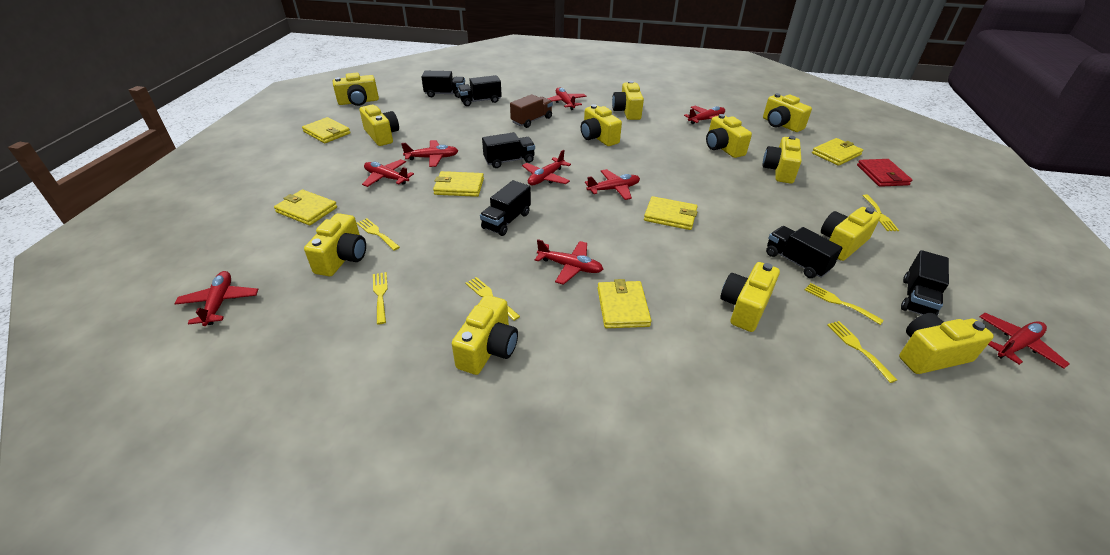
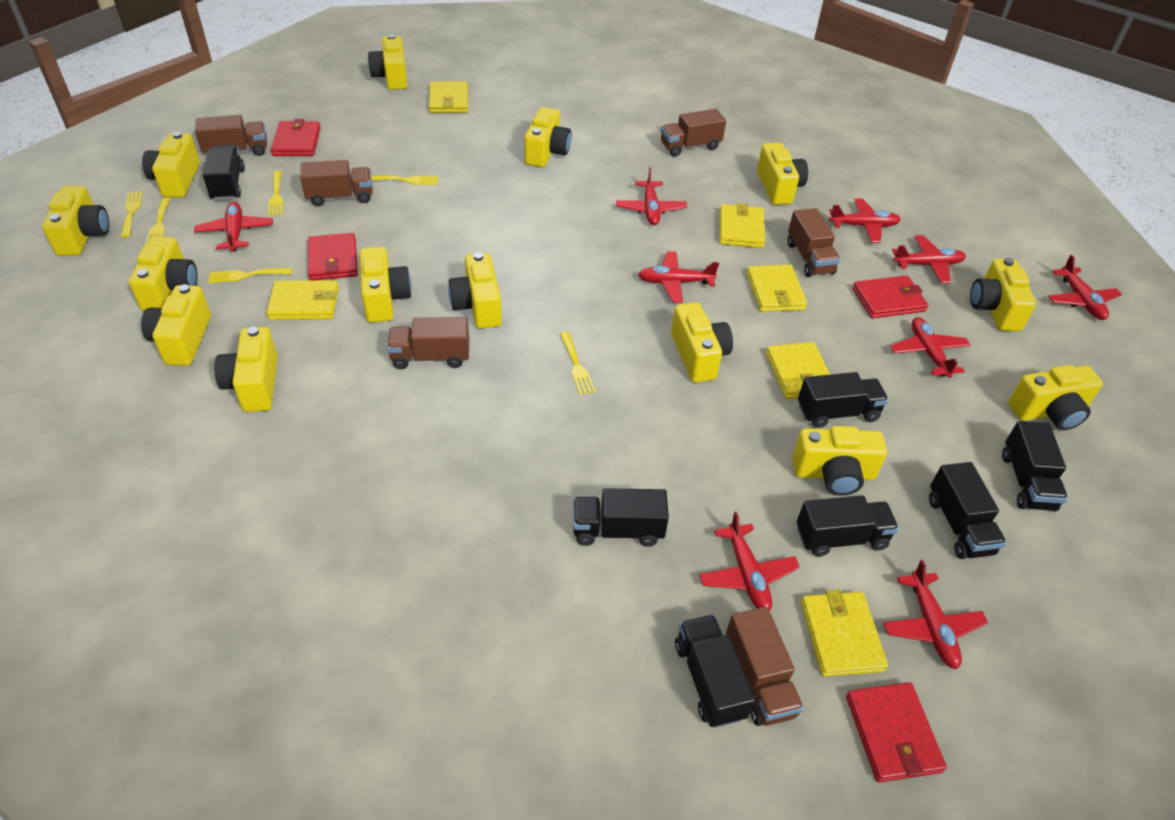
black truck: 6 -> 7
brown truck: 1 -> 6
red wallet: 1 -> 4
yellow camera: 12 -> 14

